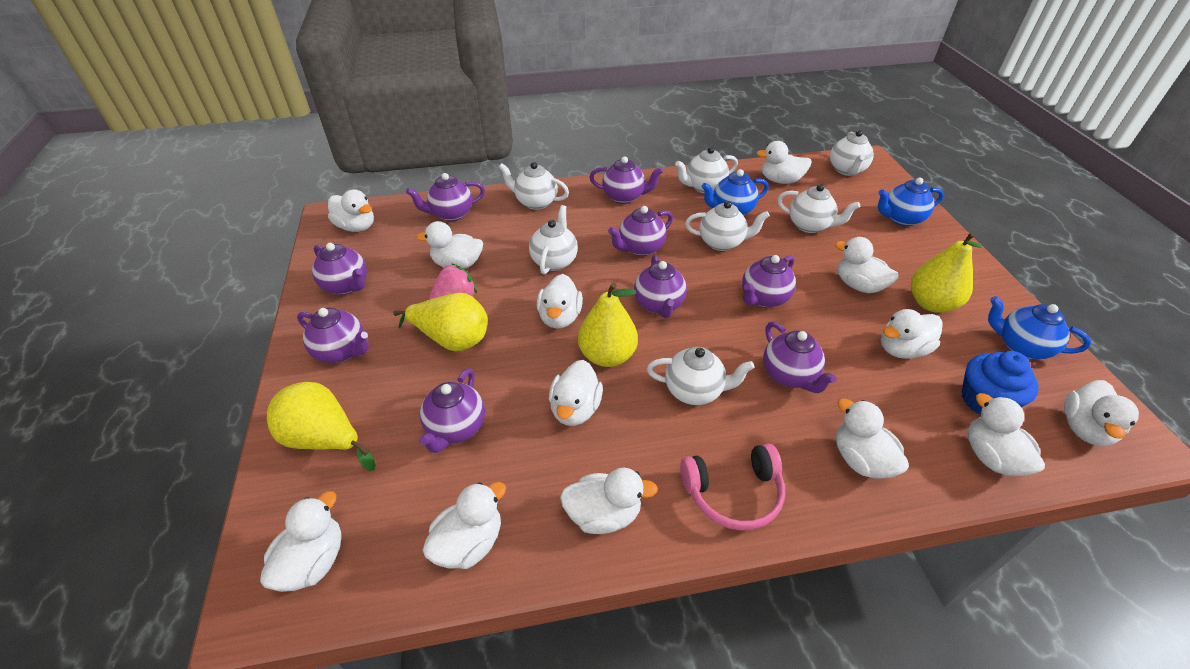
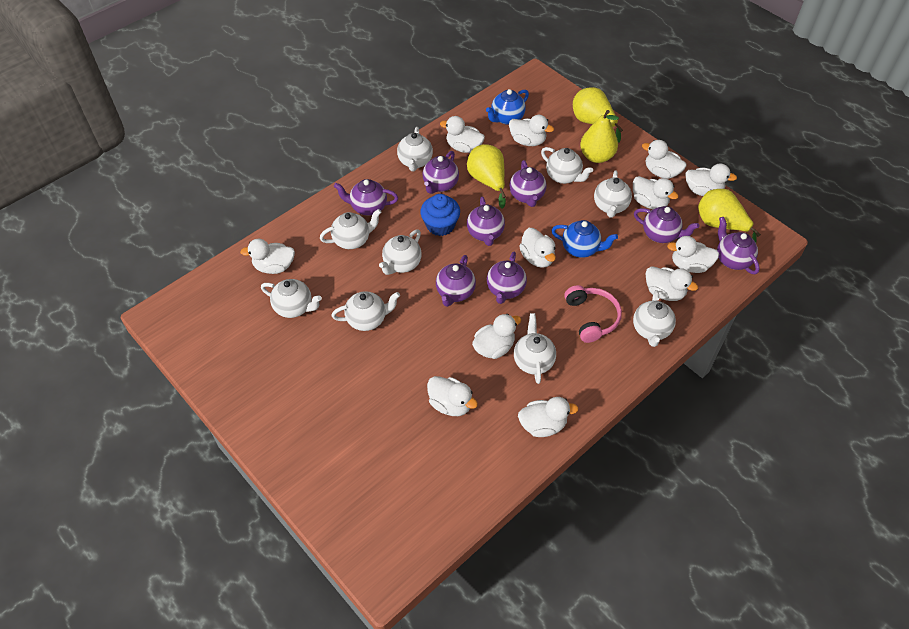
blue teapot: 3 -> 2
pink strawberry: 1 -> 0
purple teapot: 9 -> 8
white duck: 13 -> 12
white teapot: 7 -> 9

